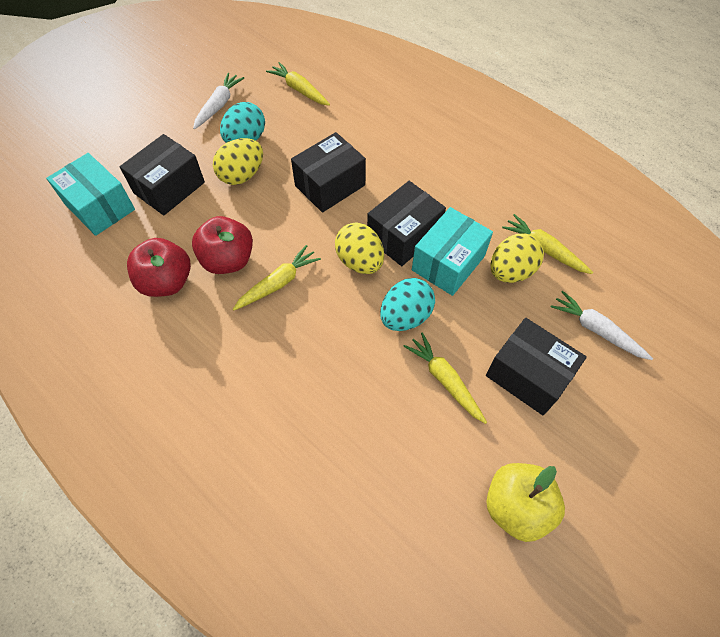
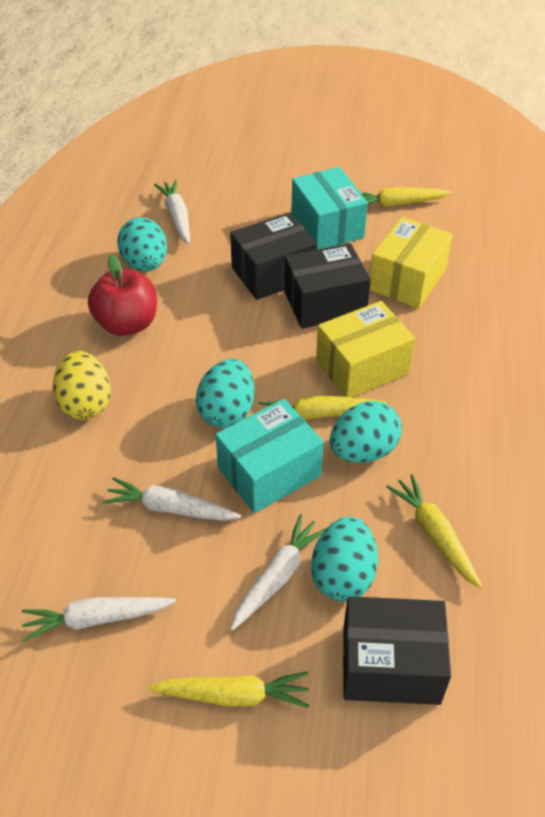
black box: 4 -> 3
red apple: 2 -> 1
turquoise egg: 2 -> 4
white carrot: 2 -> 4
yellow apple: 1 -> 0
yellow box: 0 -> 2
yellow egg: 3 -> 1

